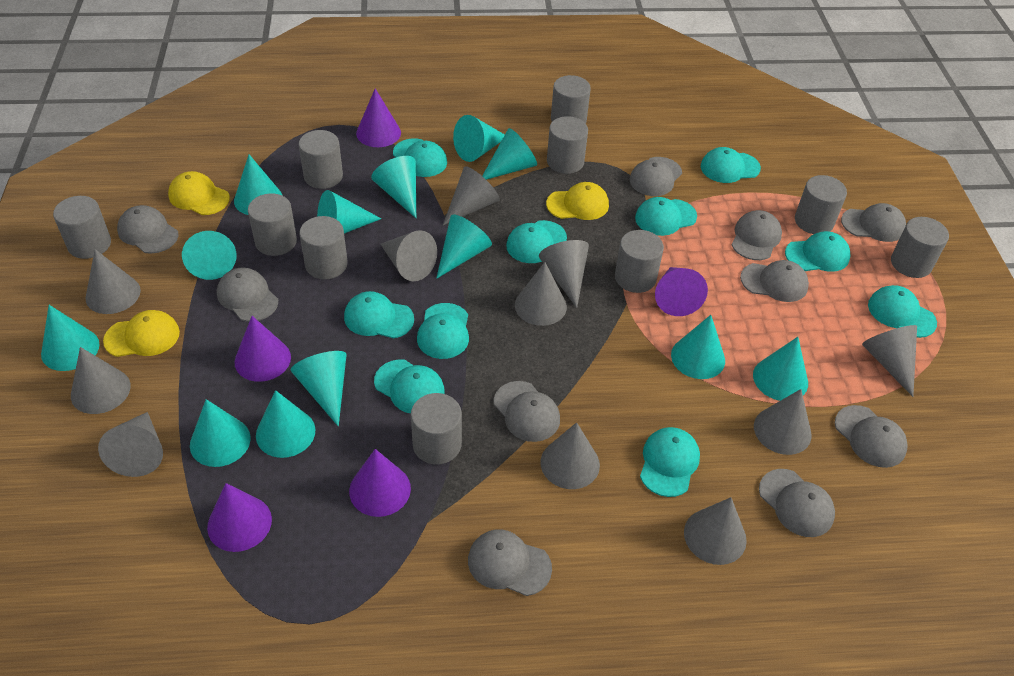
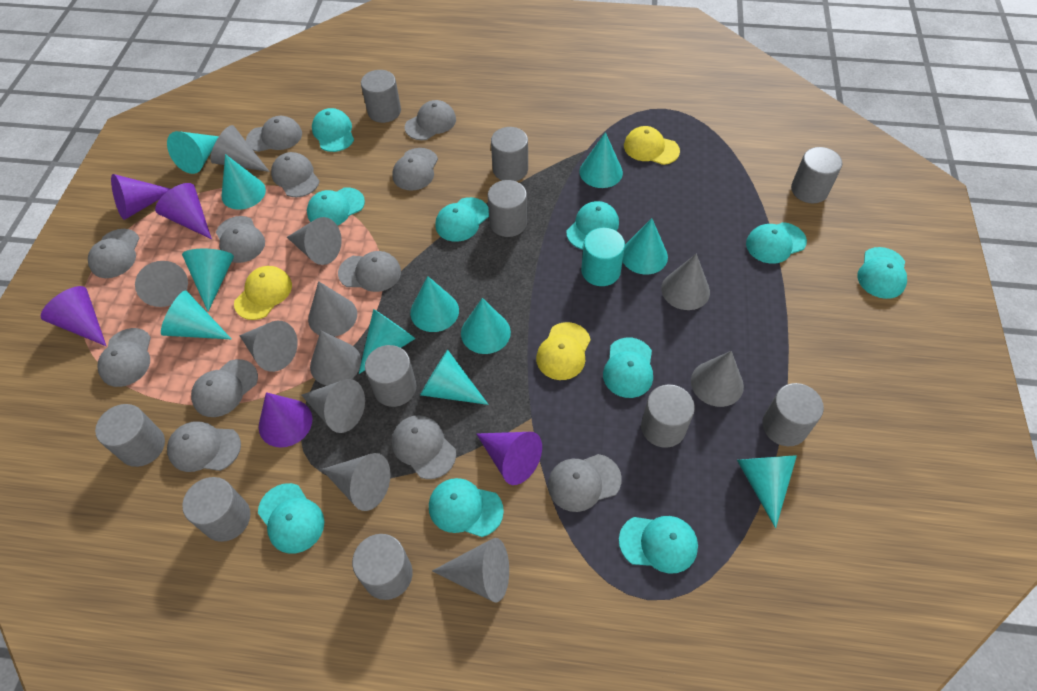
grey cap: 10 -> 12
turquoise cone: 13 -> 11
turquoise cylinder: 0 -> 1

